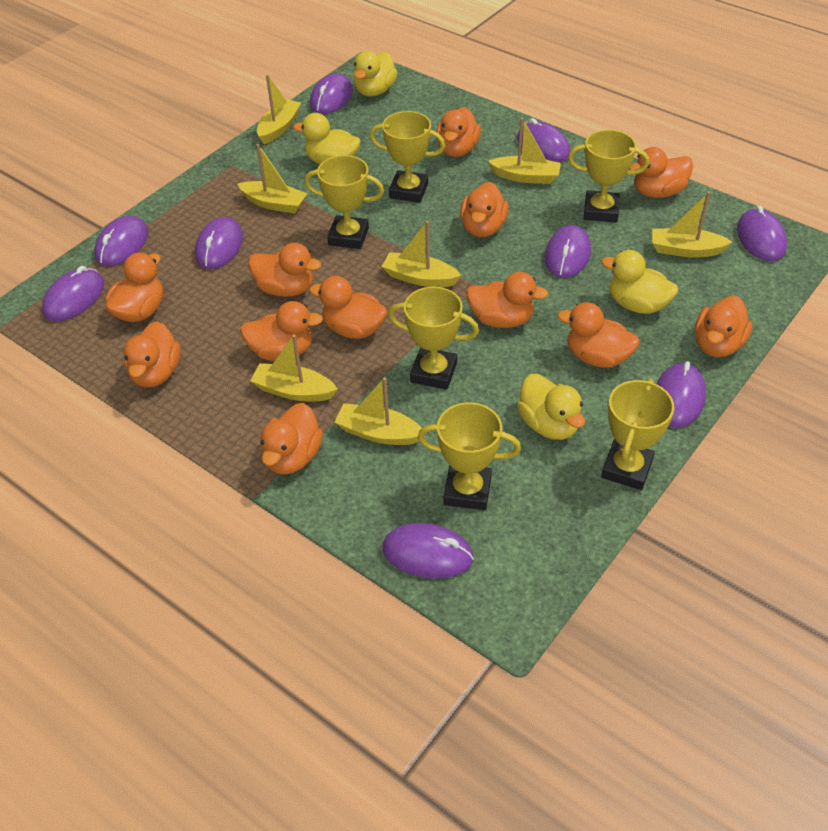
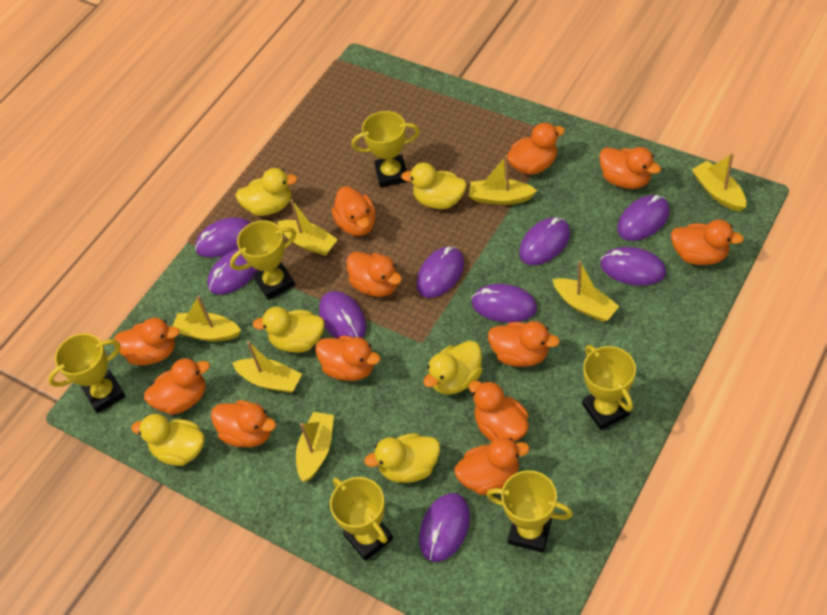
yellow duck: 4 -> 6

